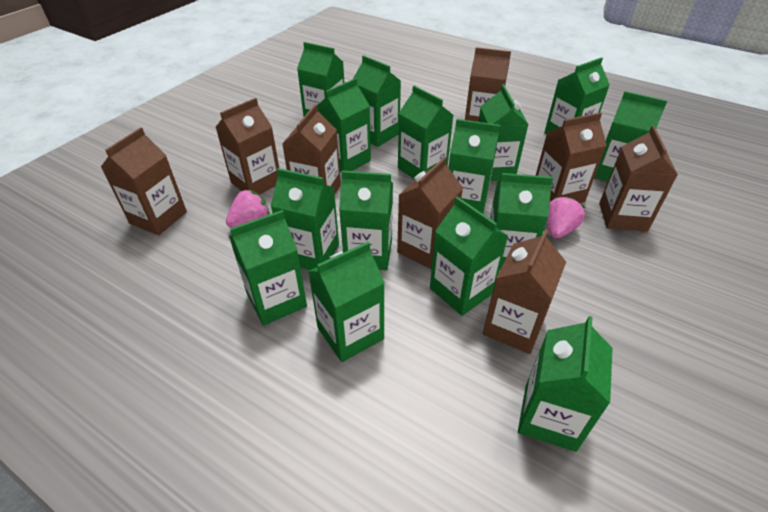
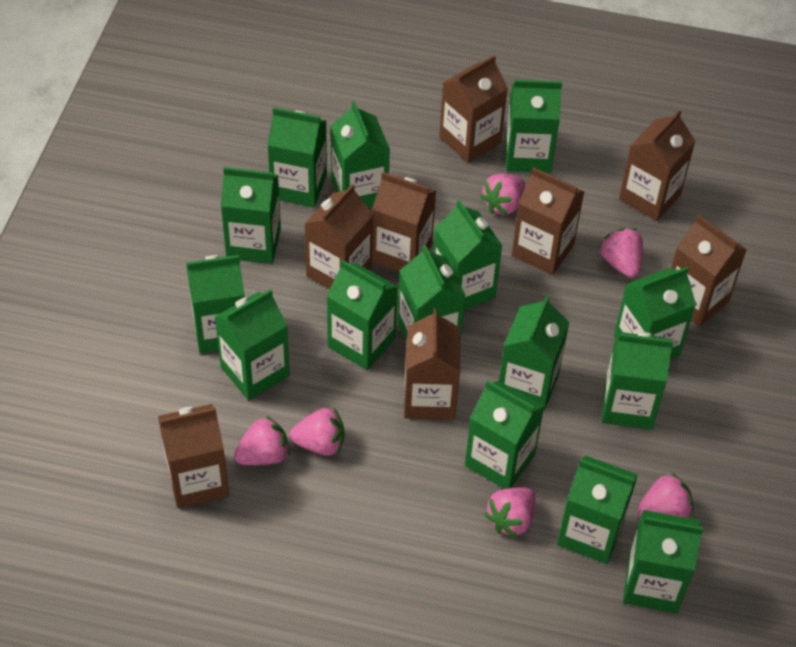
pink strawberry: 2 -> 6

